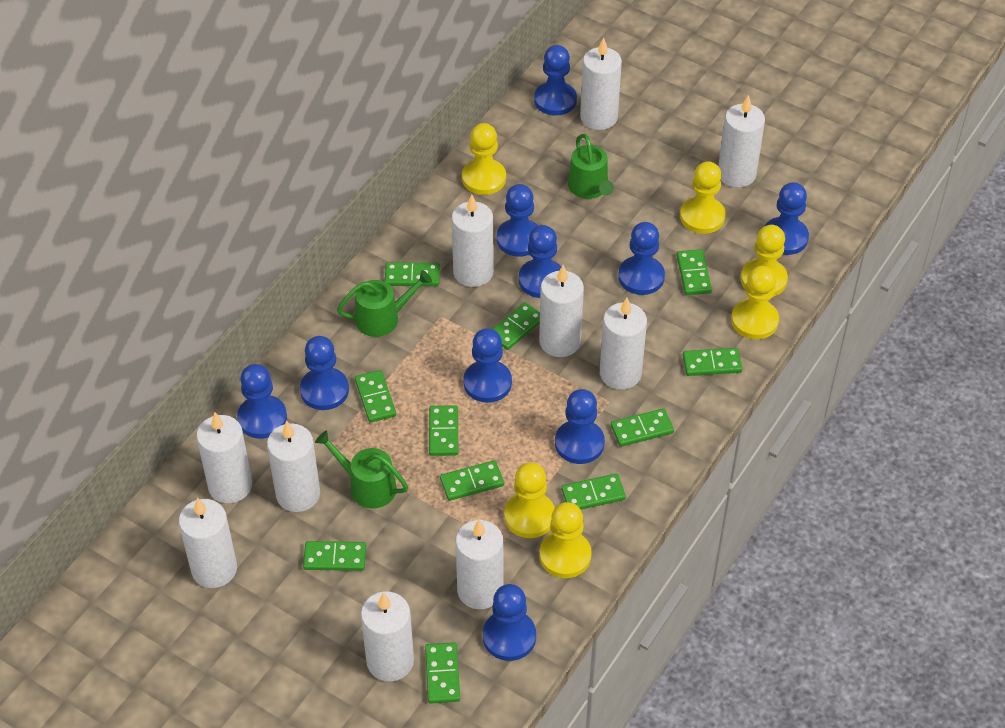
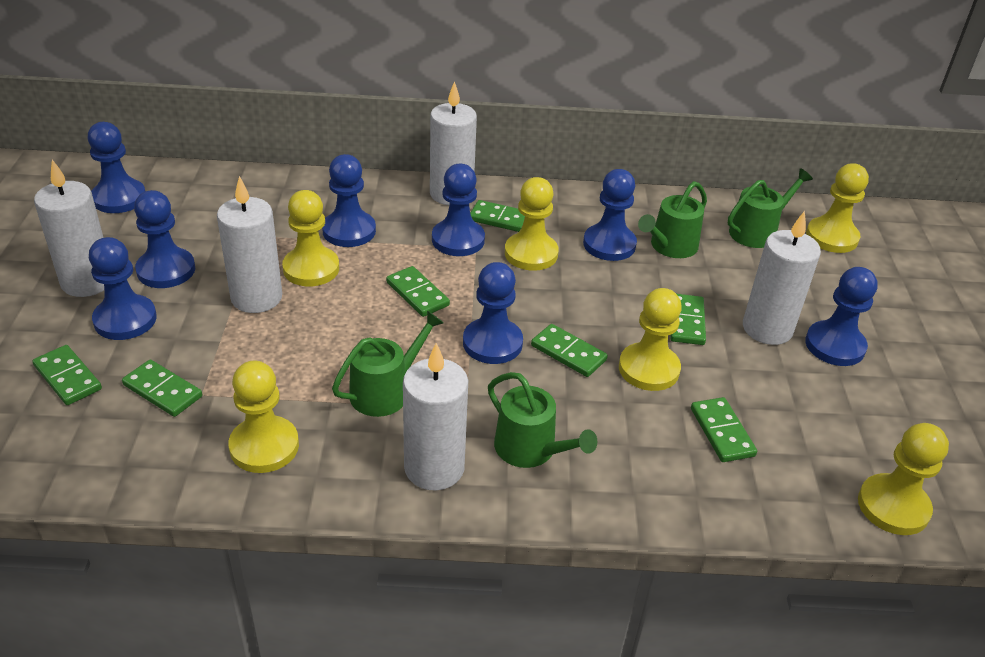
blue pawn: 10 -> 8
green domino: 11 -> 7
green watering can: 3 -> 4
white candle: 10 -> 5

